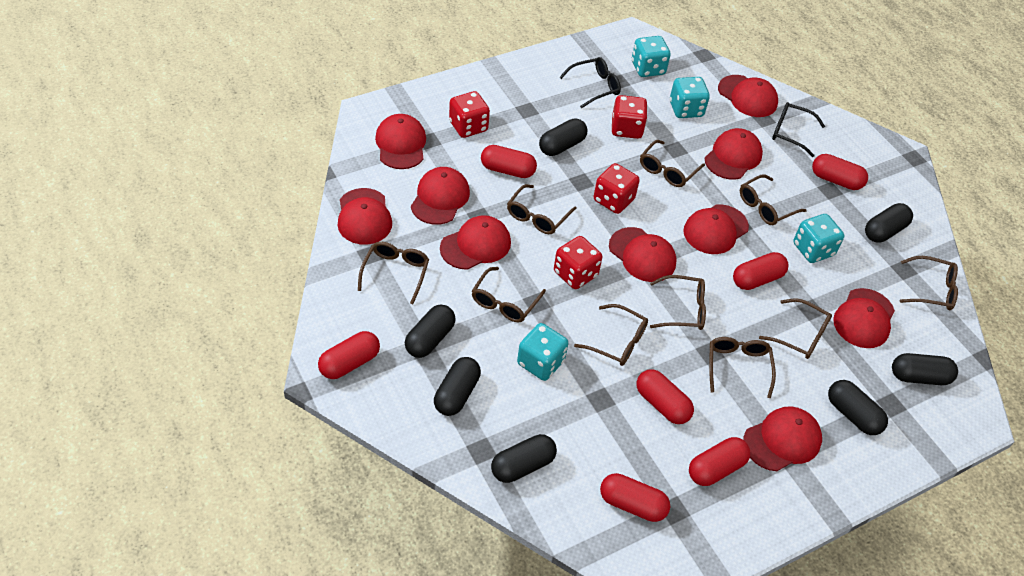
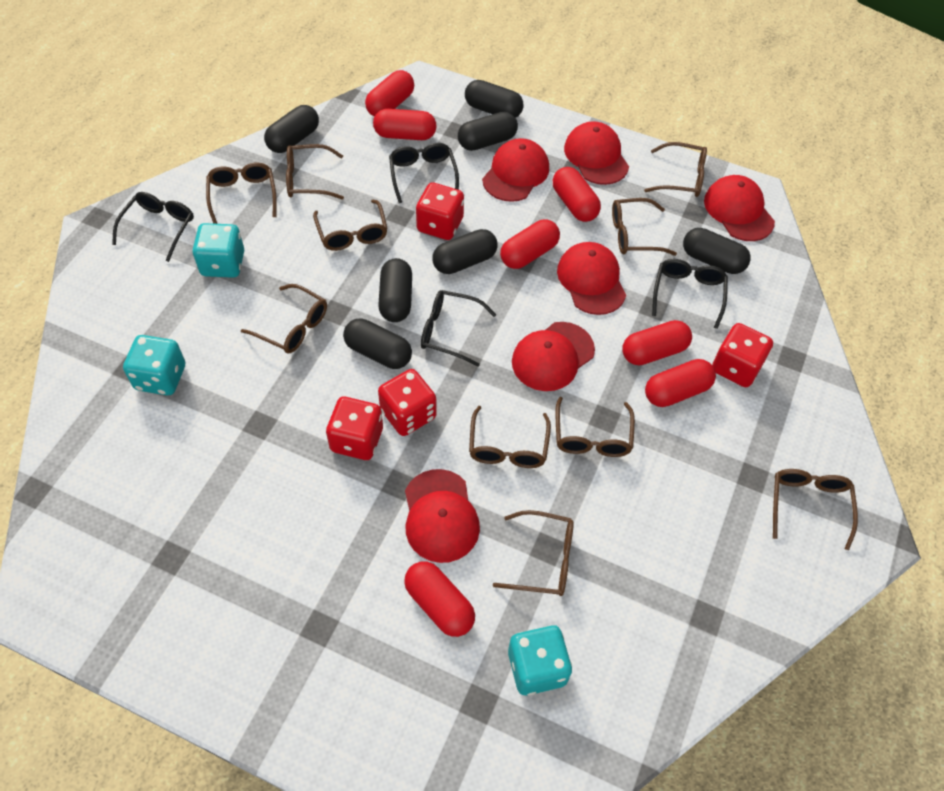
black glasses: 2 -> 4
red cap: 10 -> 6
turquoise dice: 4 -> 3

